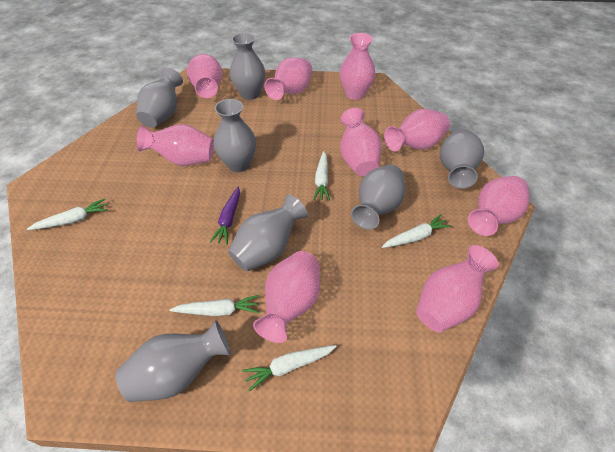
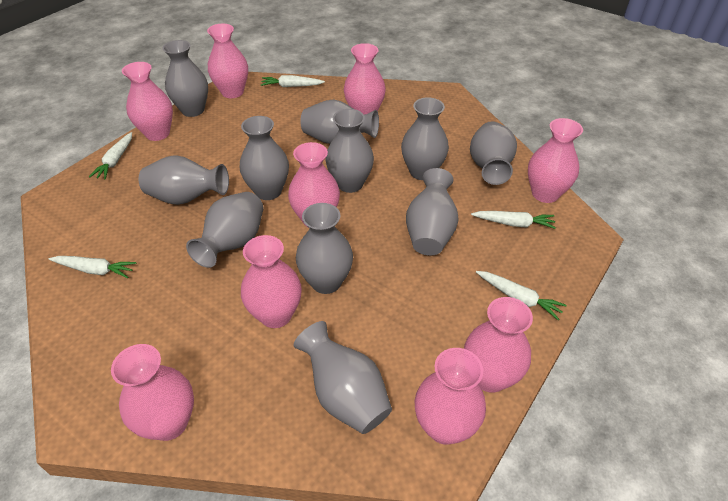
grey vase: 7 -> 11
purple carrot: 1 -> 0

